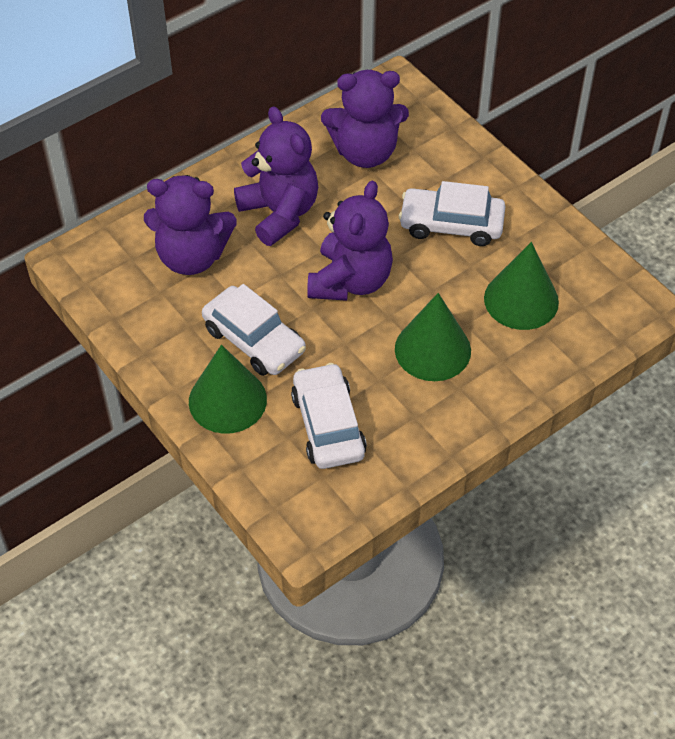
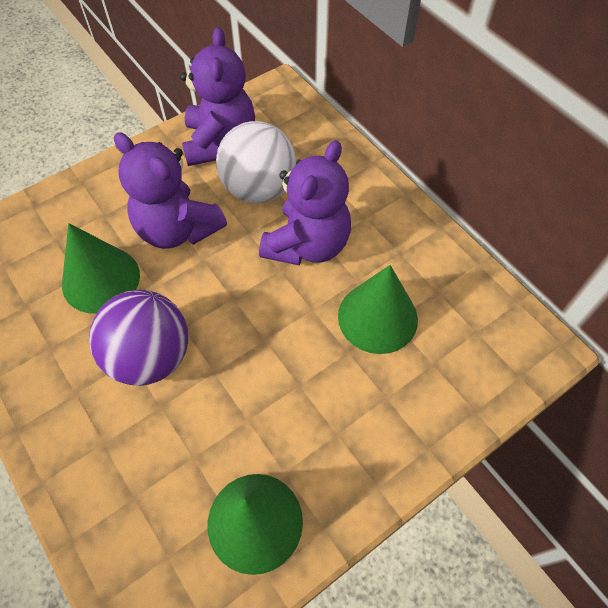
purple ball: 0 -> 1
purple teddy bear: 4 -> 3
white ball: 0 -> 1
white car: 3 -> 0

